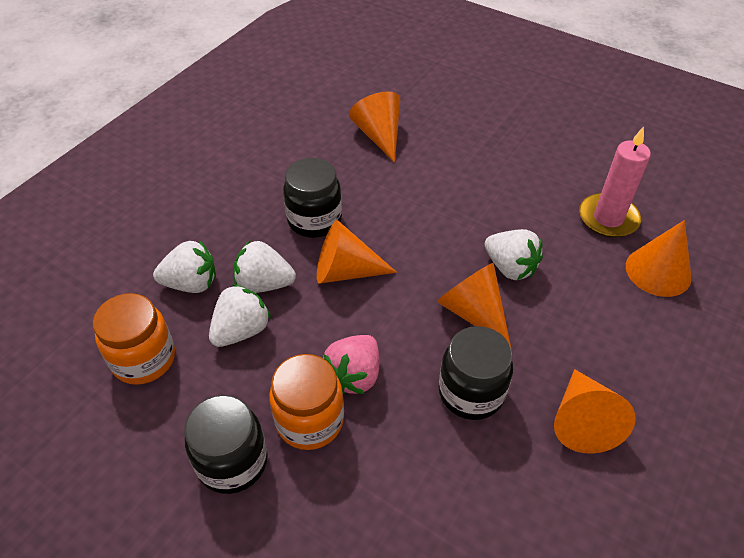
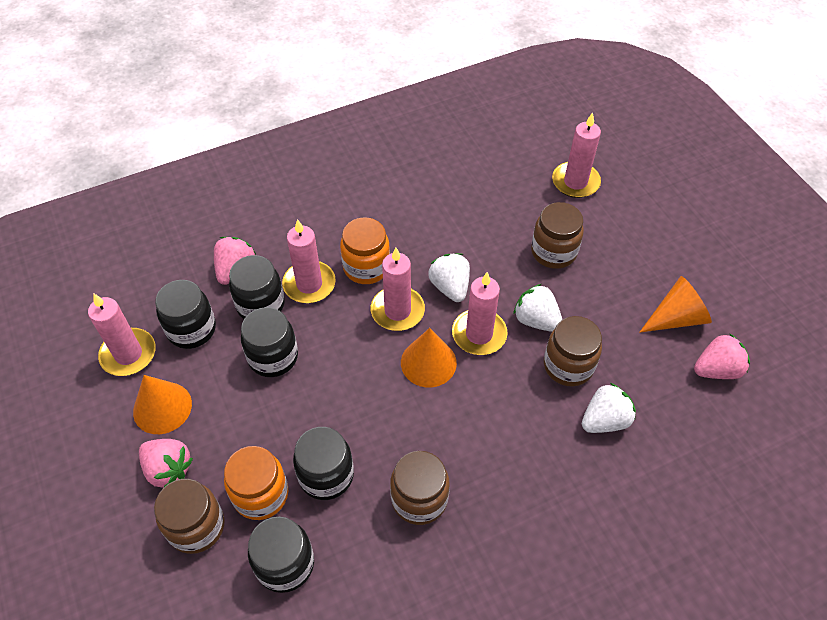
black jar: 3 -> 5
brown jar: 0 -> 4
orange cone: 5 -> 3
pink candle: 1 -> 5
pink strawberry: 1 -> 3
white strawberry: 4 -> 3

